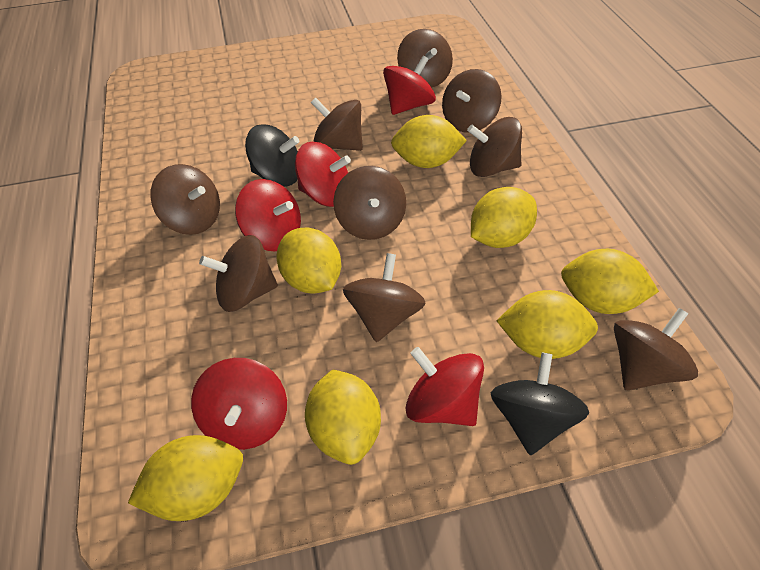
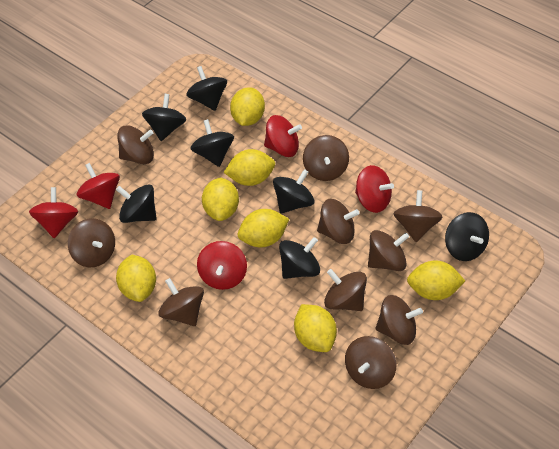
black spinning top: 2 -> 7
brown spinning top: 9 -> 10

